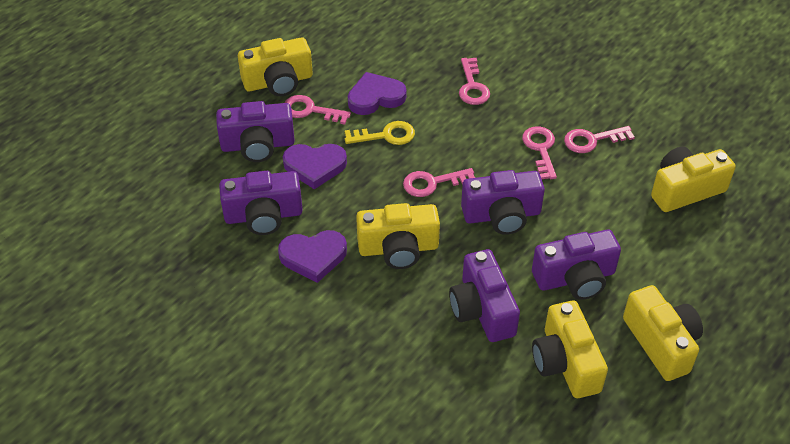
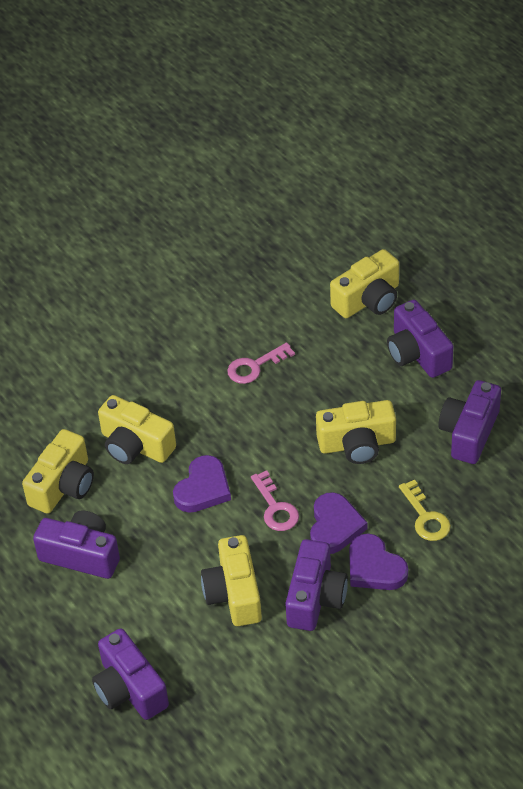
pink key: 5 -> 2

